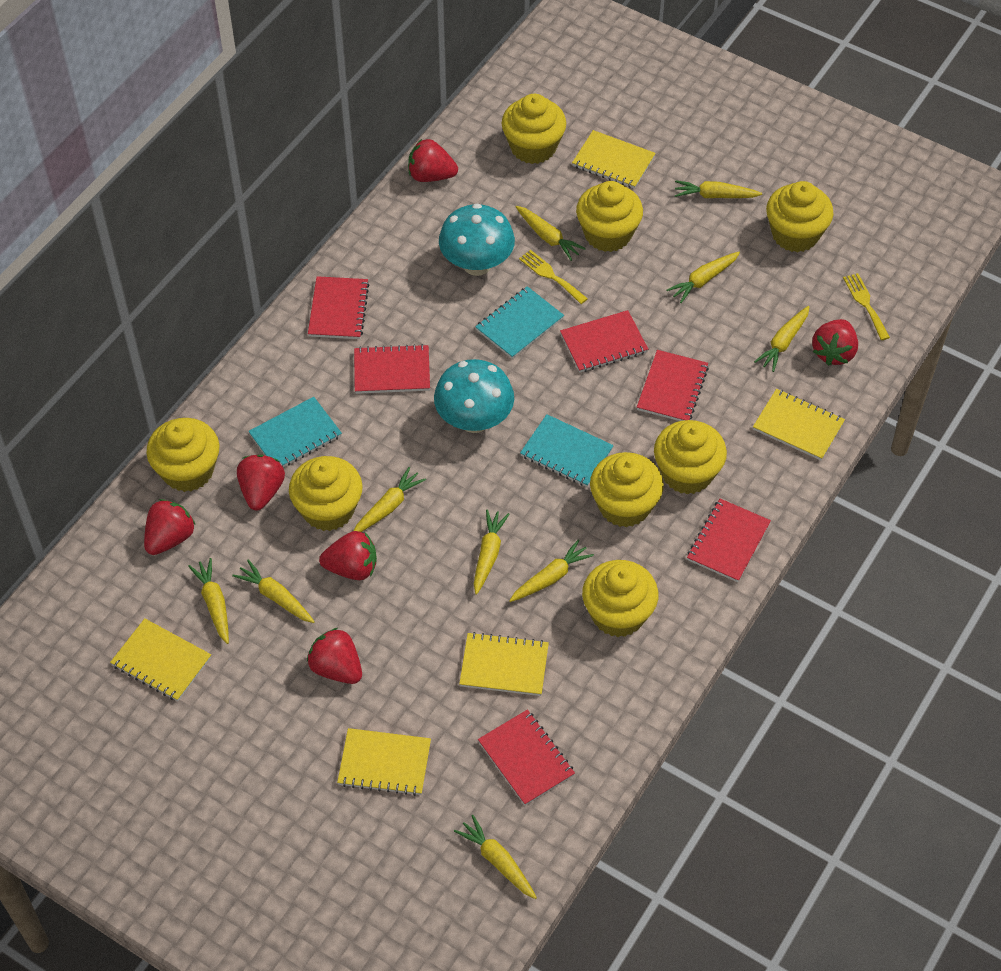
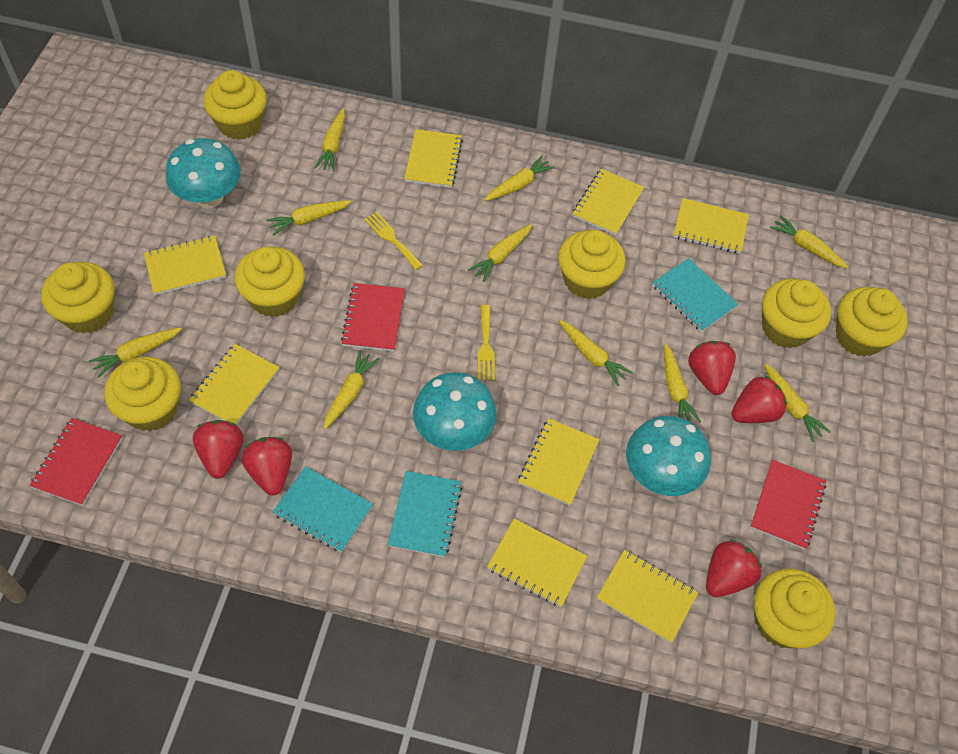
red notebook: 6 -> 3
red strawberry: 6 -> 5
turquoise mushroom: 2 -> 3
yellow notebook: 5 -> 8

